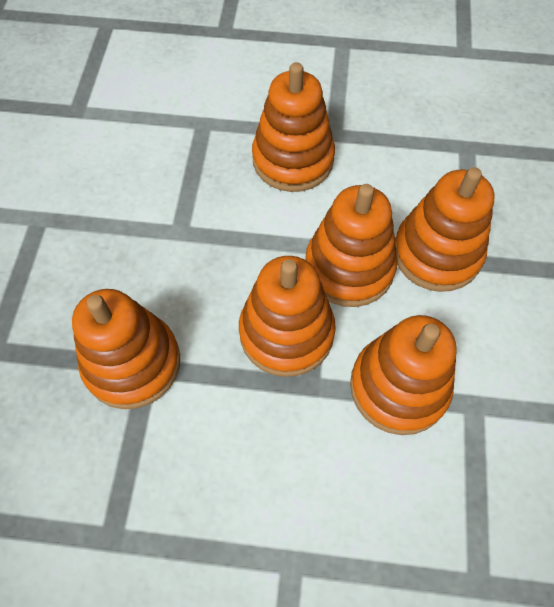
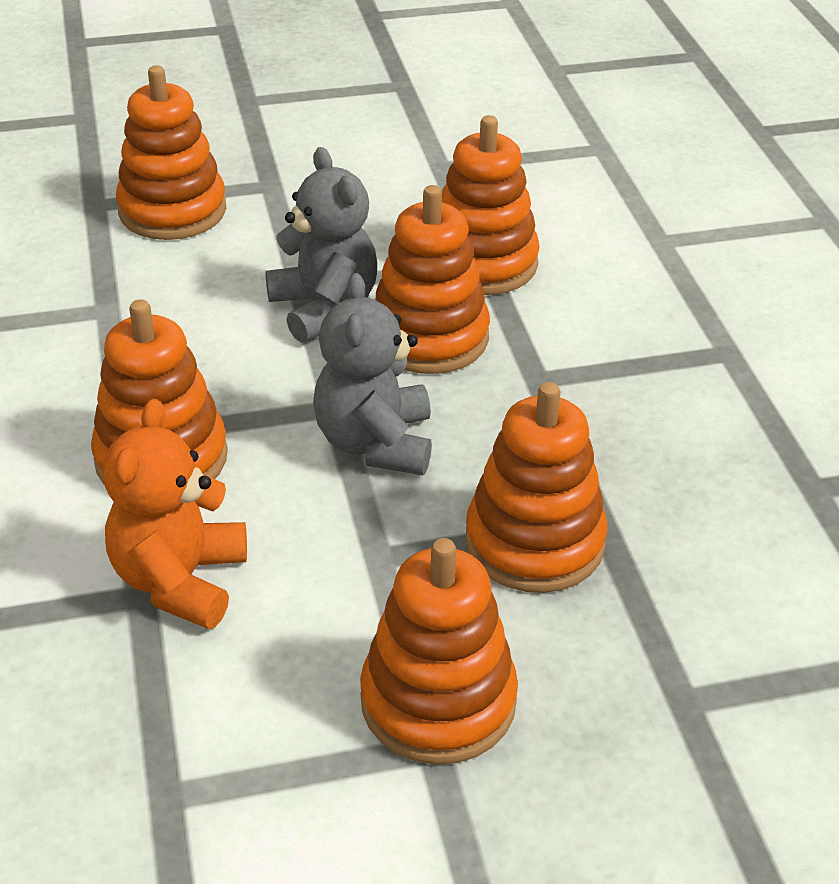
grey teddy bear: 0 -> 2
orange teddy bear: 0 -> 1

